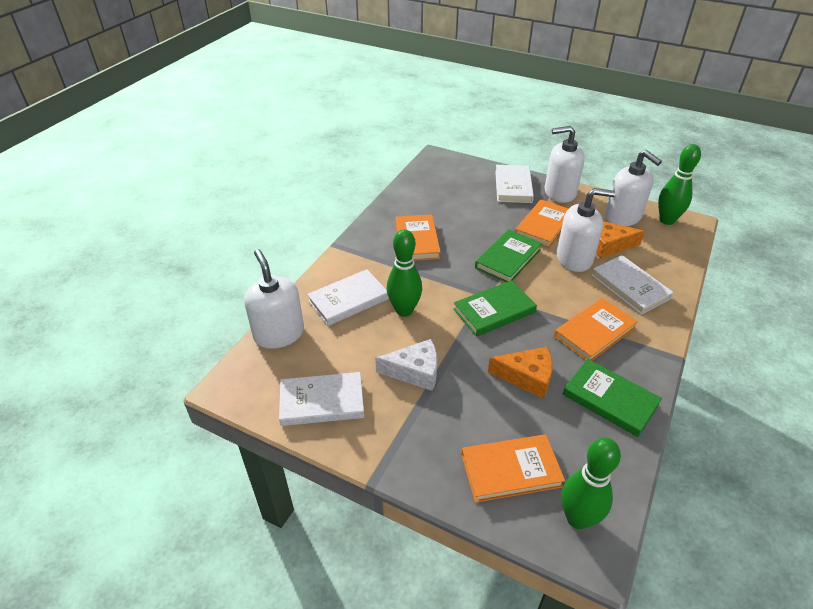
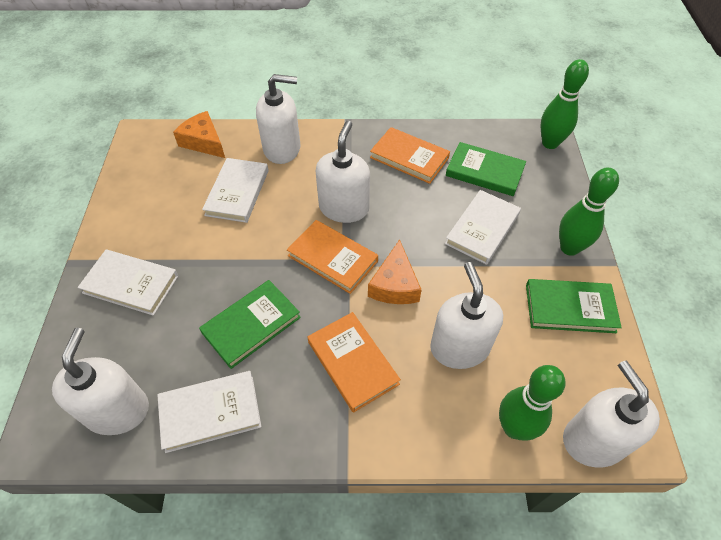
orange book: 4 -> 3
white cheese: 1 -> 0
white soap dispenser: 4 -> 5

